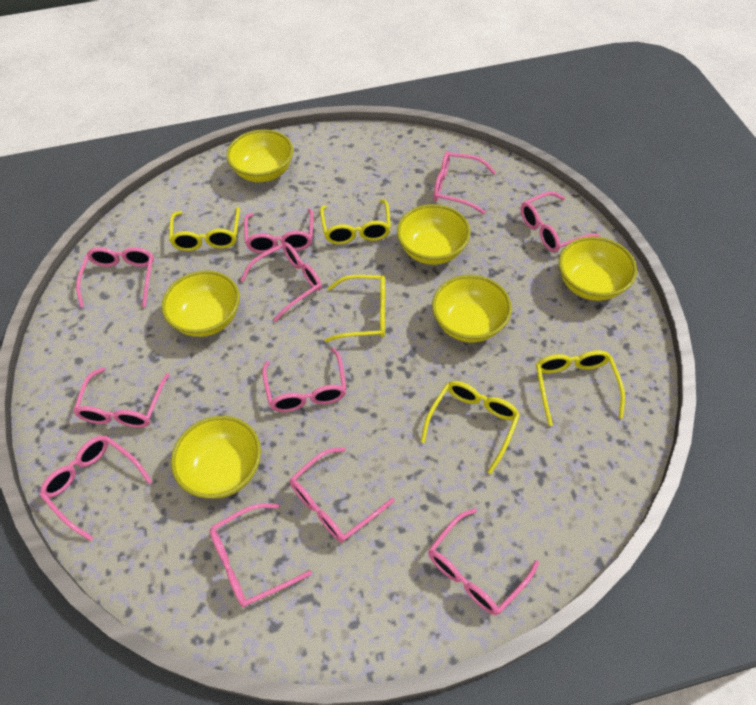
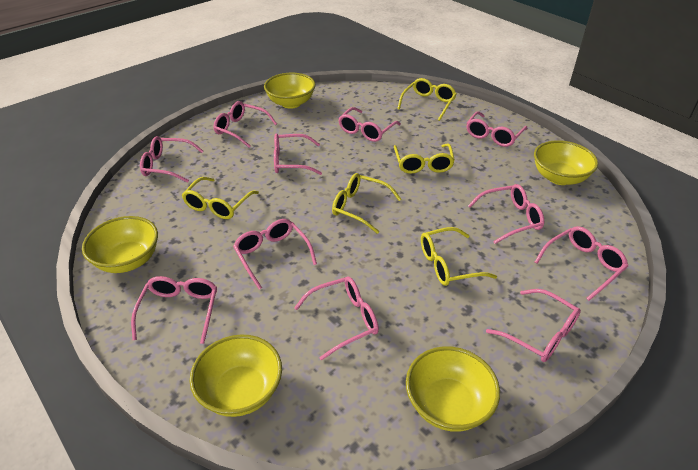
yellow bowl: 6 -> 5

